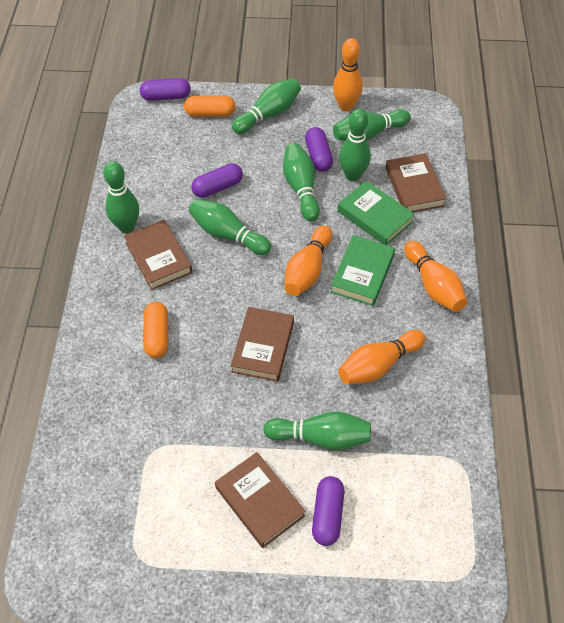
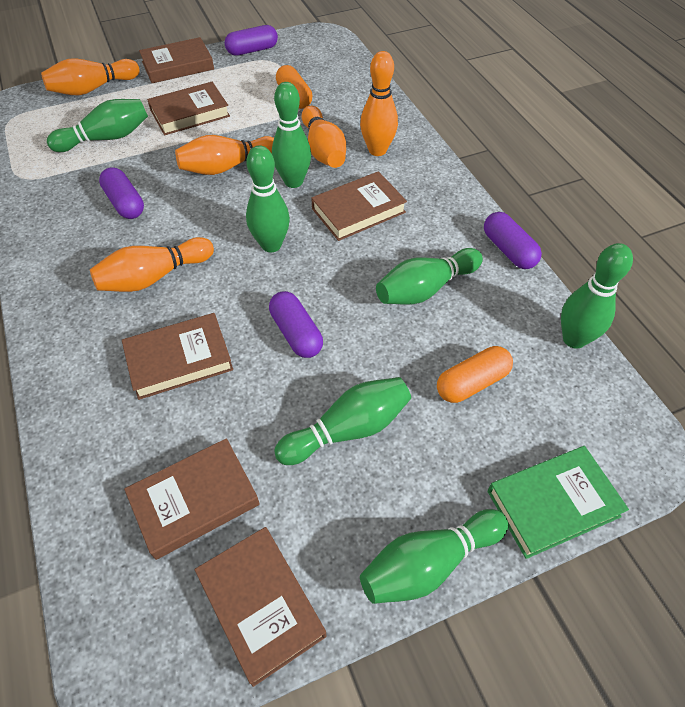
brown book: 4 -> 6
green book: 2 -> 1
orange bowling pin: 4 -> 5

